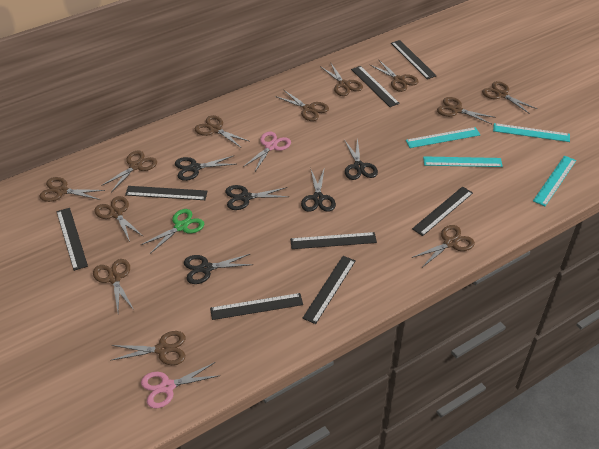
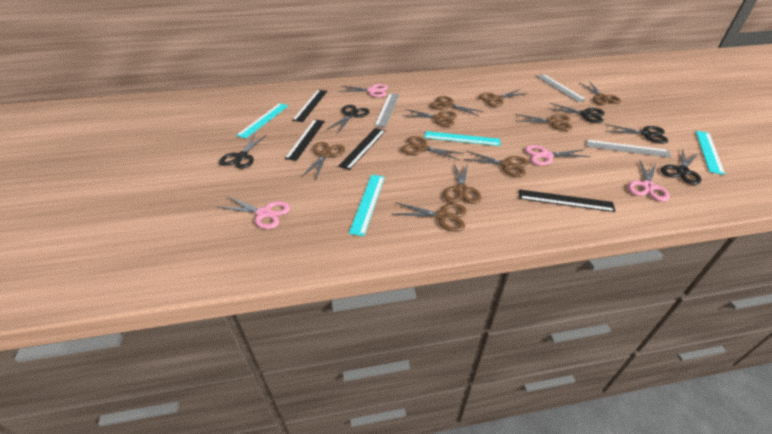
black ruler: 8 -> 4
brown scissors: 12 -> 10
green scissors: 1 -> 0
grey ruler: 0 -> 3
pink scissors: 2 -> 4

